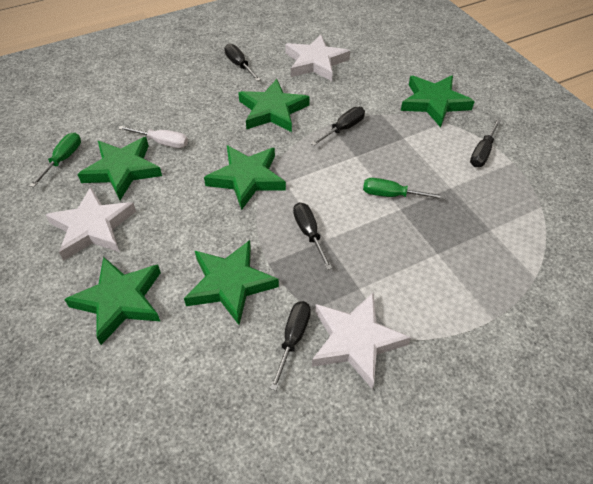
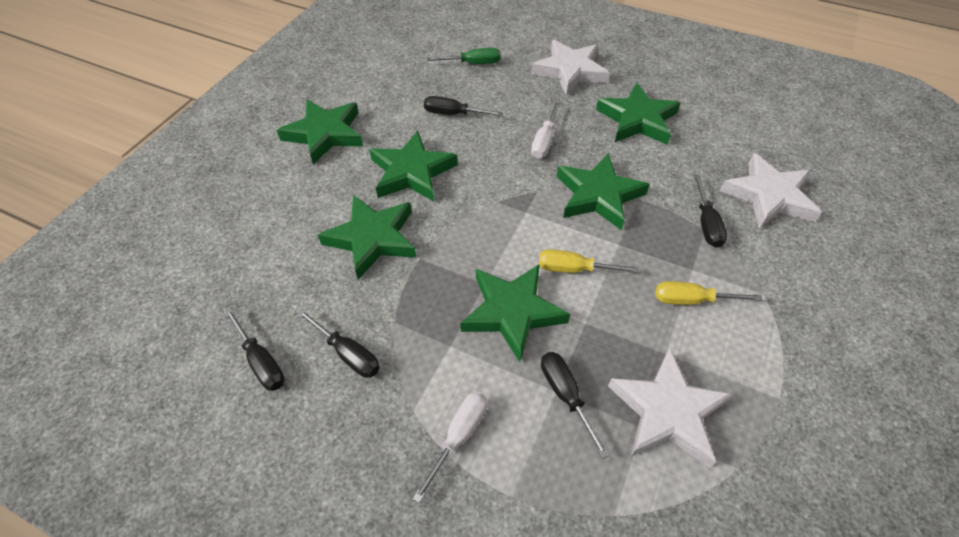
green screwdriver: 2 -> 1
white screwdriver: 1 -> 2
yellow screwdriver: 0 -> 2

